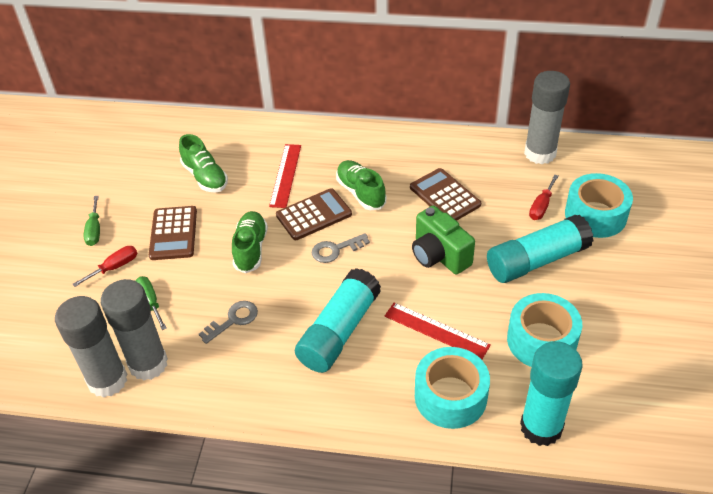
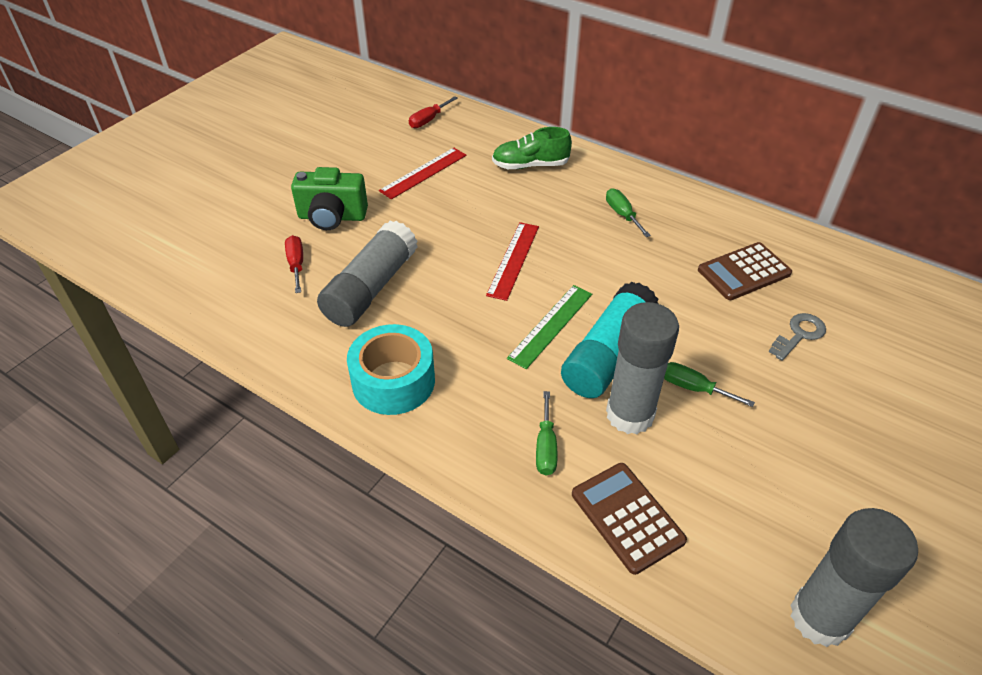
brown calculator: 3 -> 2
green ruler: 0 -> 1
green screwdriver: 2 -> 3
green shoe: 3 -> 1
grey key: 2 -> 1
turquoise glue stick: 3 -> 1
turquoise tape: 3 -> 1

